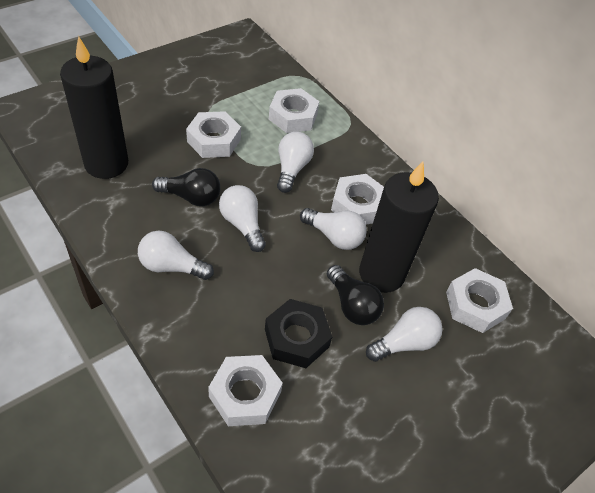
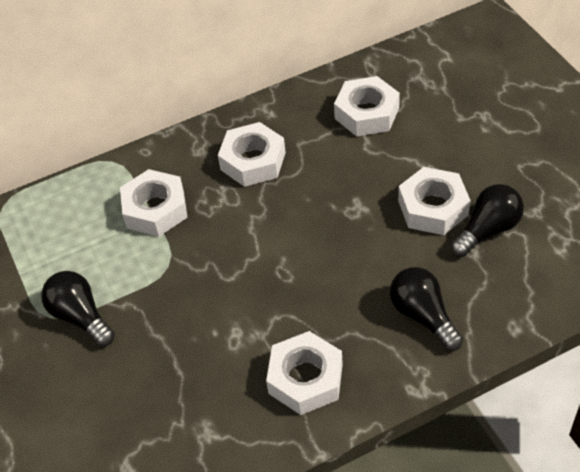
black candle: 2 -> 0
black light bulb: 2 -> 3
black nut: 1 -> 0
white light bulb: 5 -> 0

